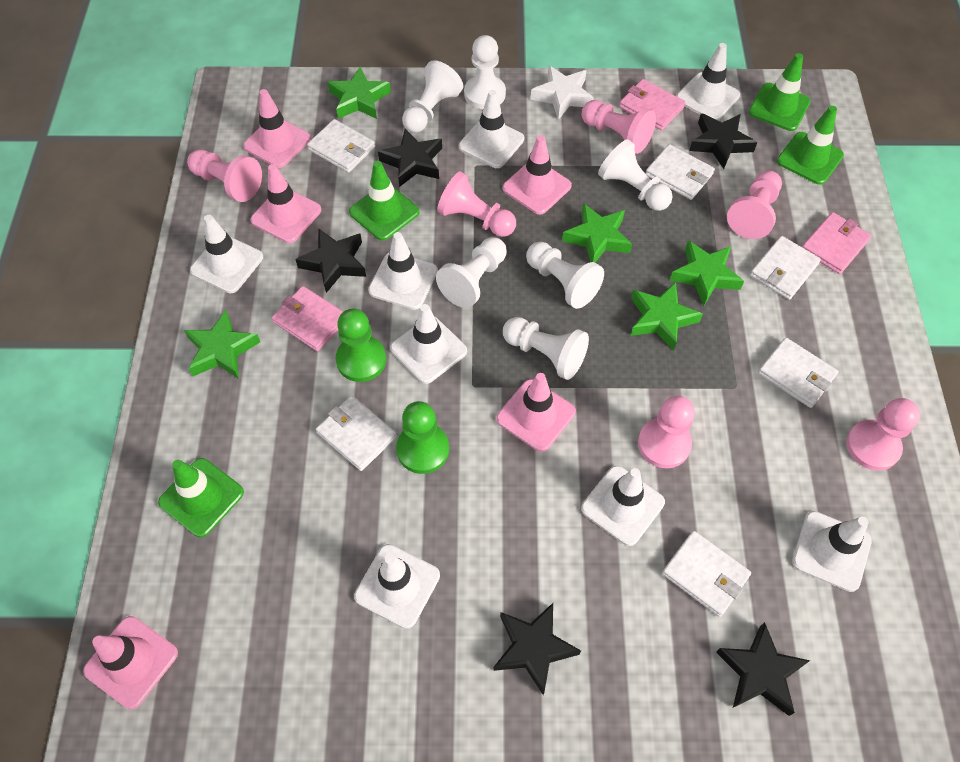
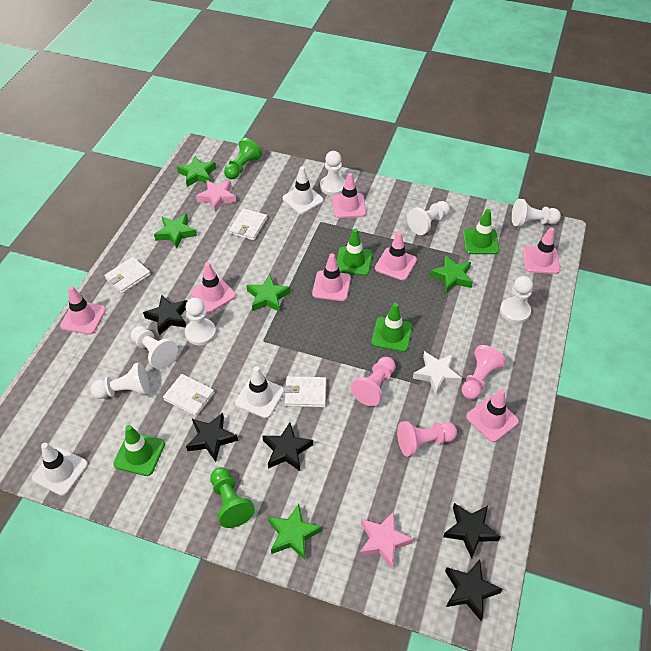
pink pawn: 6 -> 3
pink star: 0 -> 2
pink traffic cone: 5 -> 7
pink wallet: 3 -> 0
white pawn: 6 -> 7
white traffic cone: 8 -> 3
white wallet: 6 -> 4

